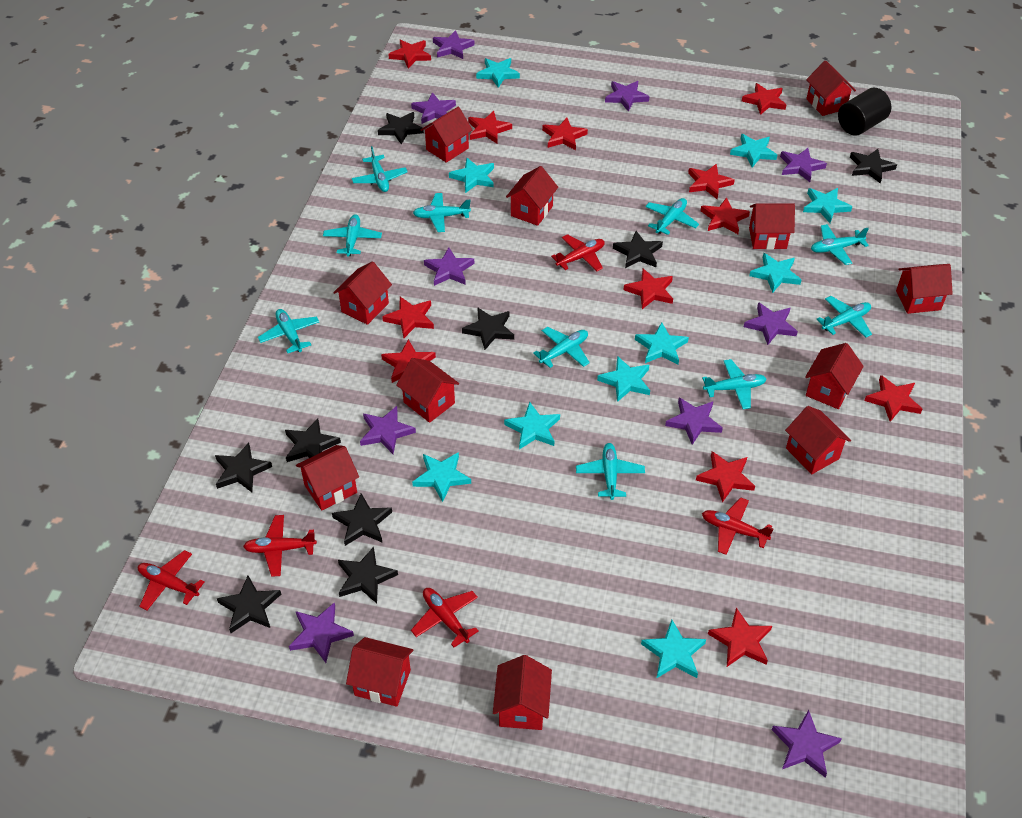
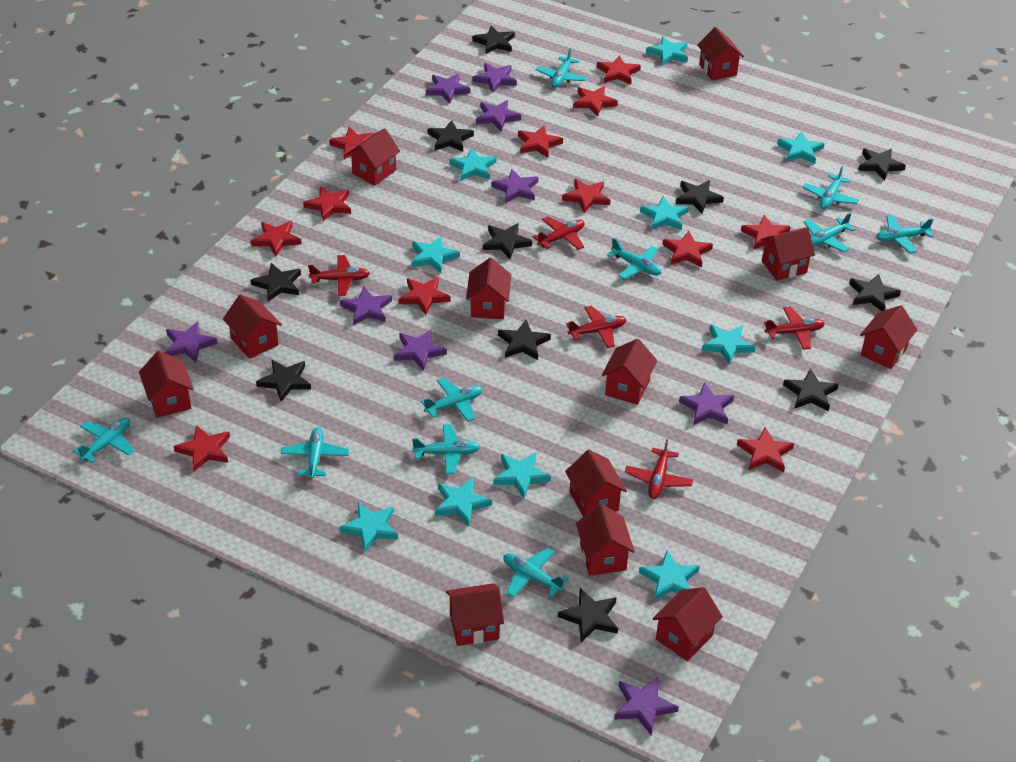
black cylinder: 1 -> 0
black star: 9 -> 11
purple star: 10 -> 9

